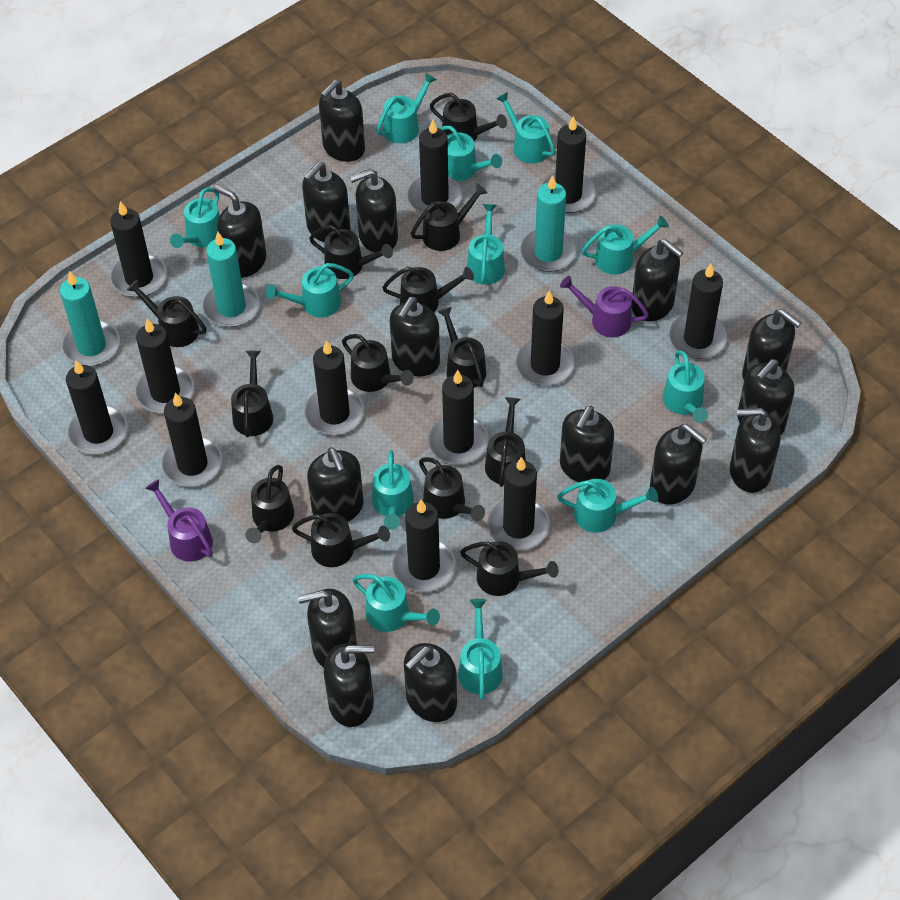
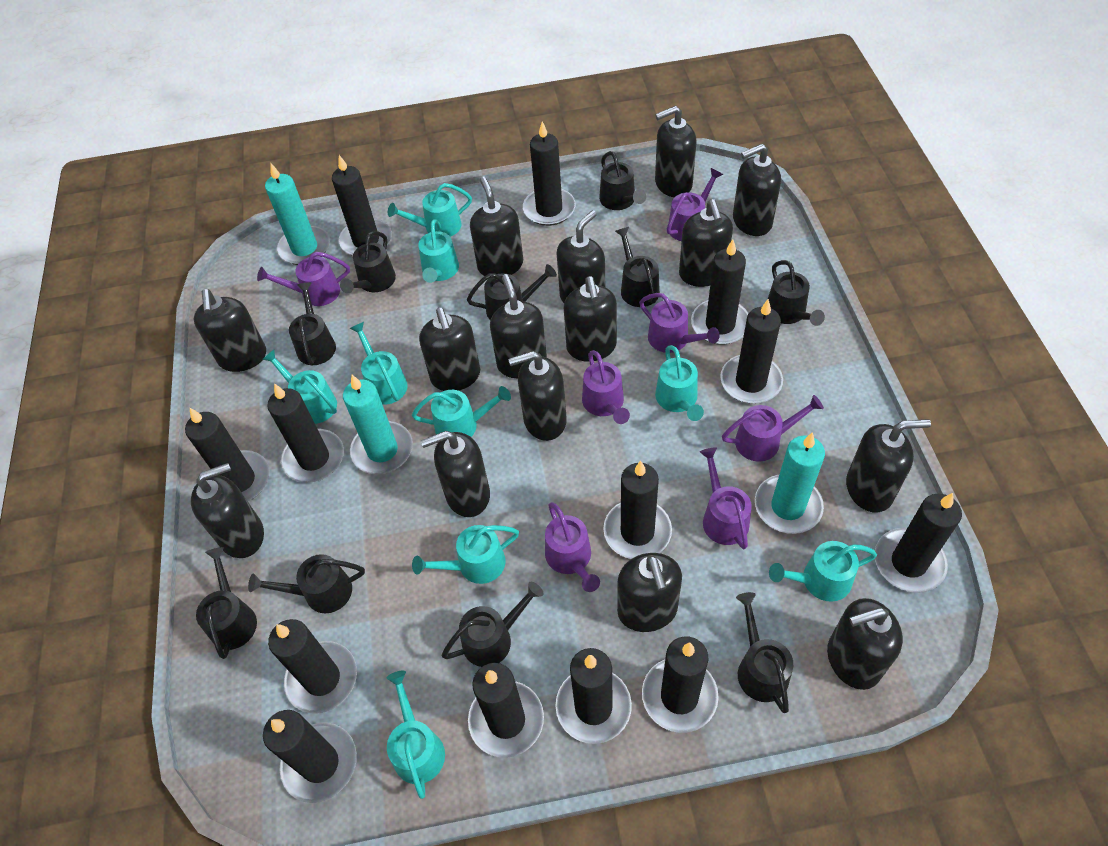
black candle: 12 -> 13
black watering can: 13 -> 10
purple watering can: 2 -> 7
turquoise watering can: 12 -> 9

